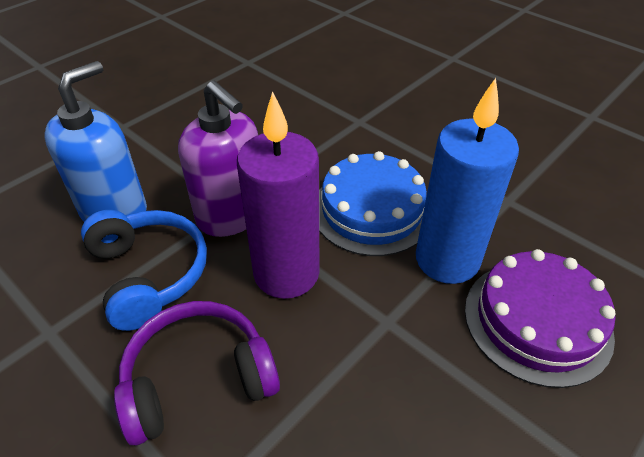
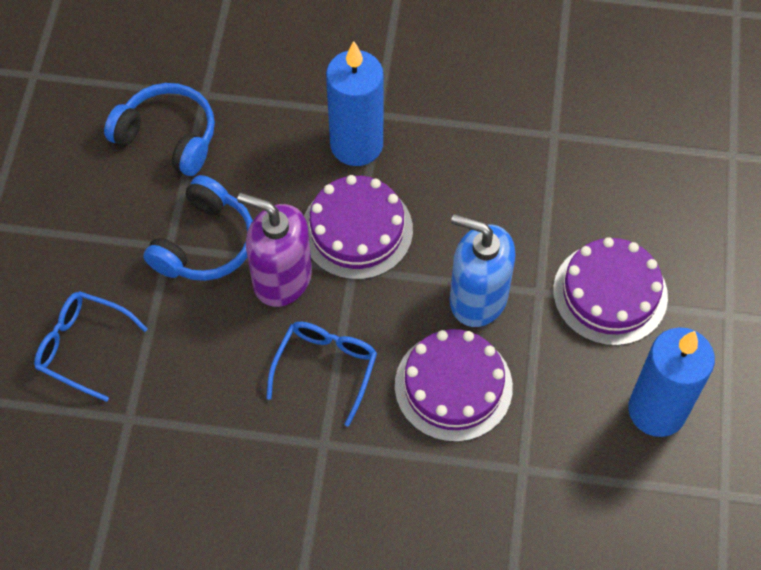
blue cake: 1 -> 0
blue candle: 1 -> 2
blue glasses: 0 -> 2
blue headphones: 1 -> 2
purple cake: 1 -> 3
purple candle: 1 -> 0
purple headphones: 1 -> 0

